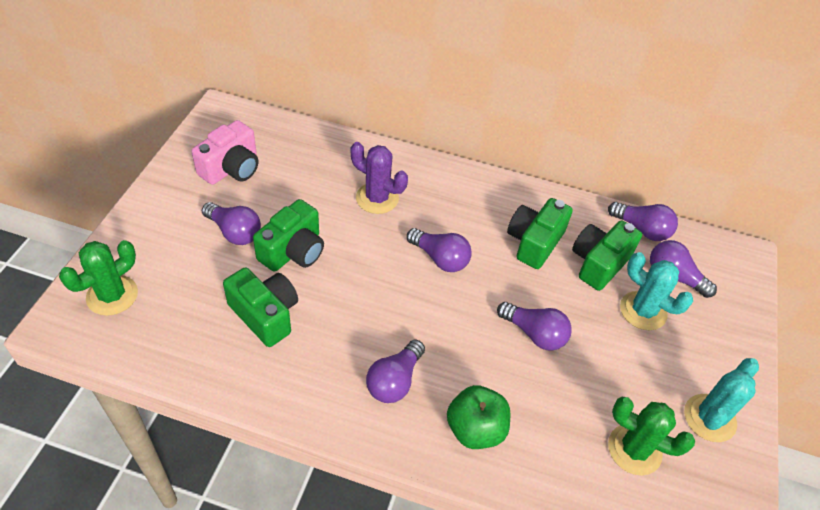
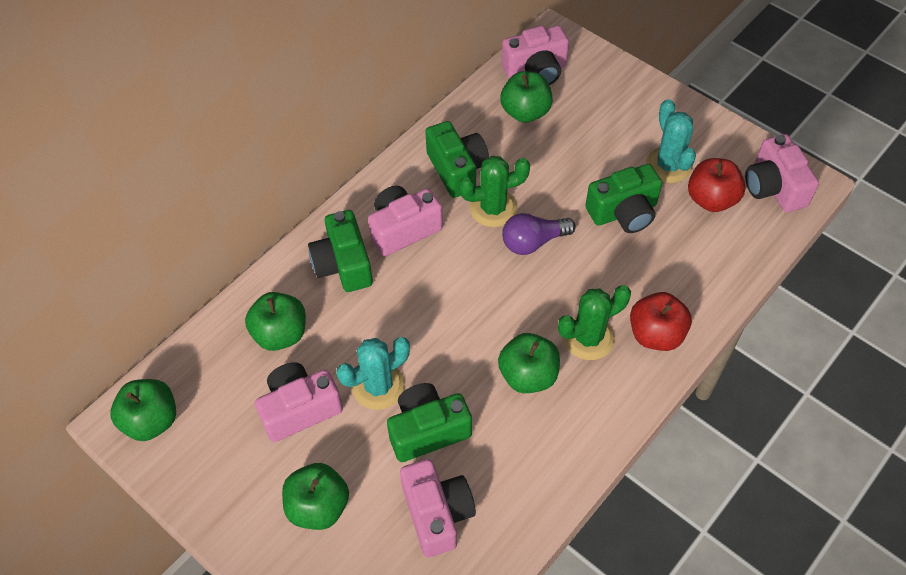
green apple: 1 -> 5
pink camera: 1 -> 5
purple cactus: 1 -> 0
purple light bulb: 6 -> 1
red apple: 0 -> 2

